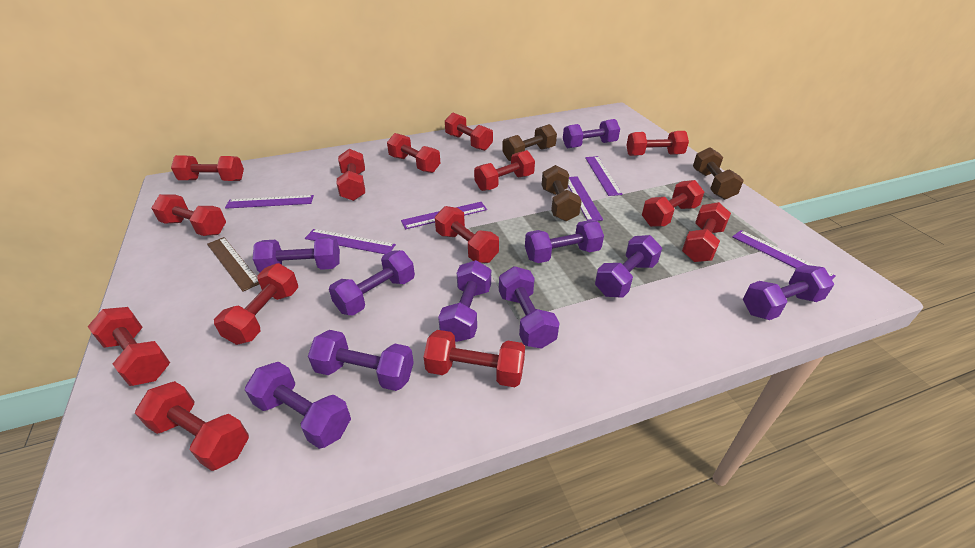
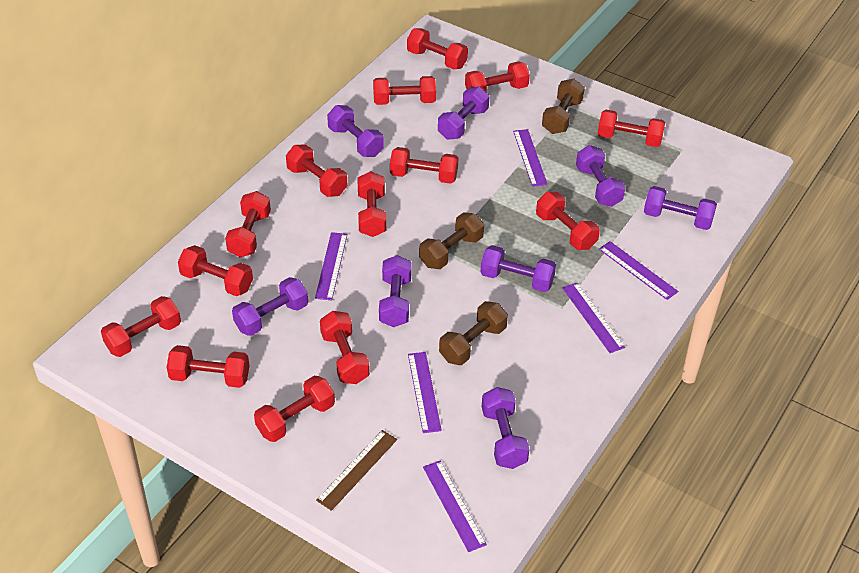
purple dumbbell: 10 -> 8

